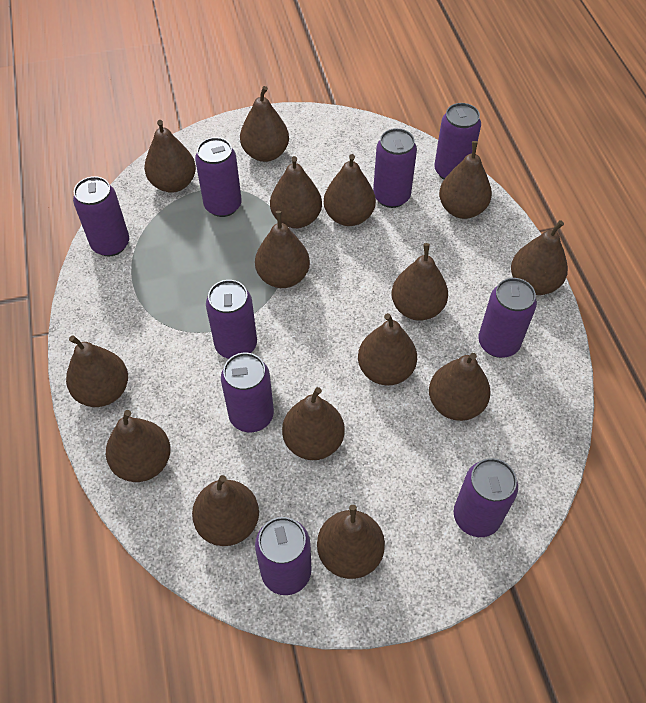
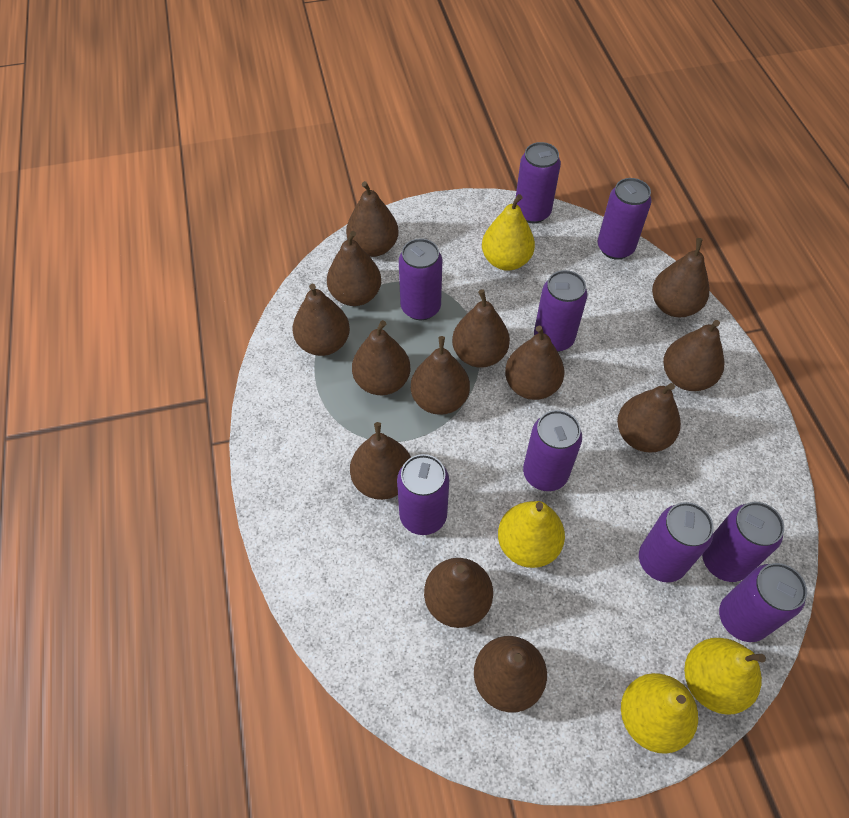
brown pear: 15 -> 13
yellow pear: 0 -> 4

